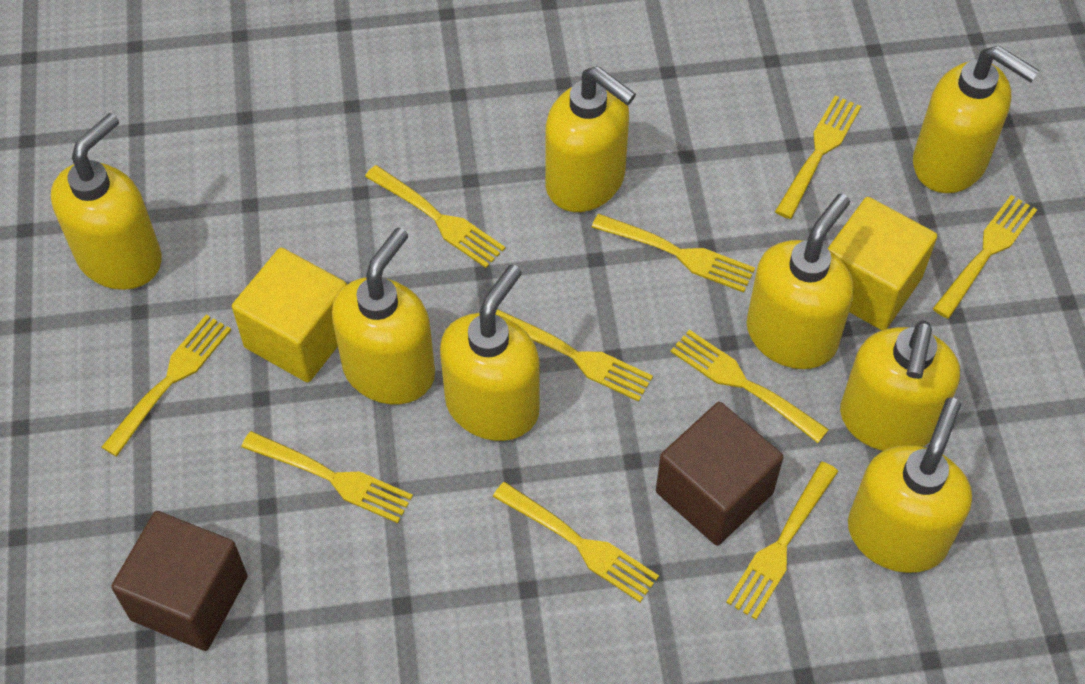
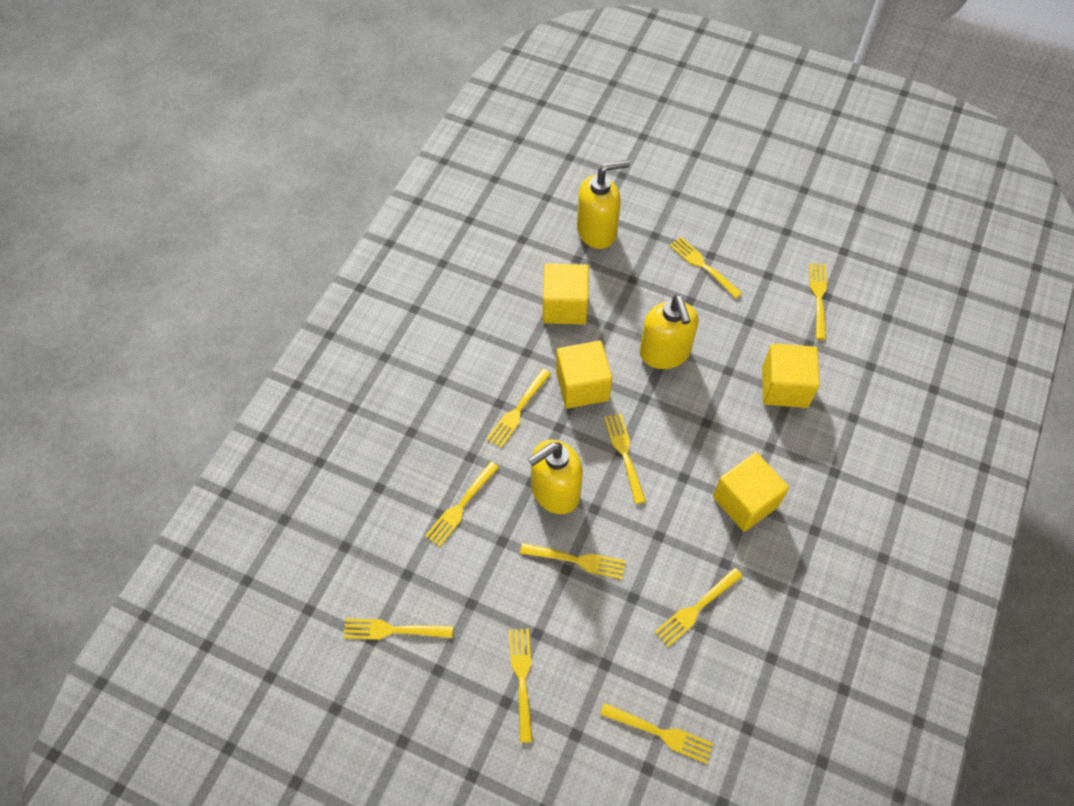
brown cube: 2 -> 0
yellow cube: 2 -> 4
yellow soap dispenser: 8 -> 3

